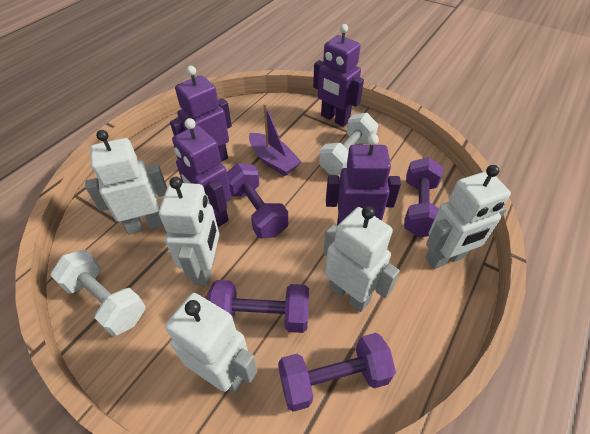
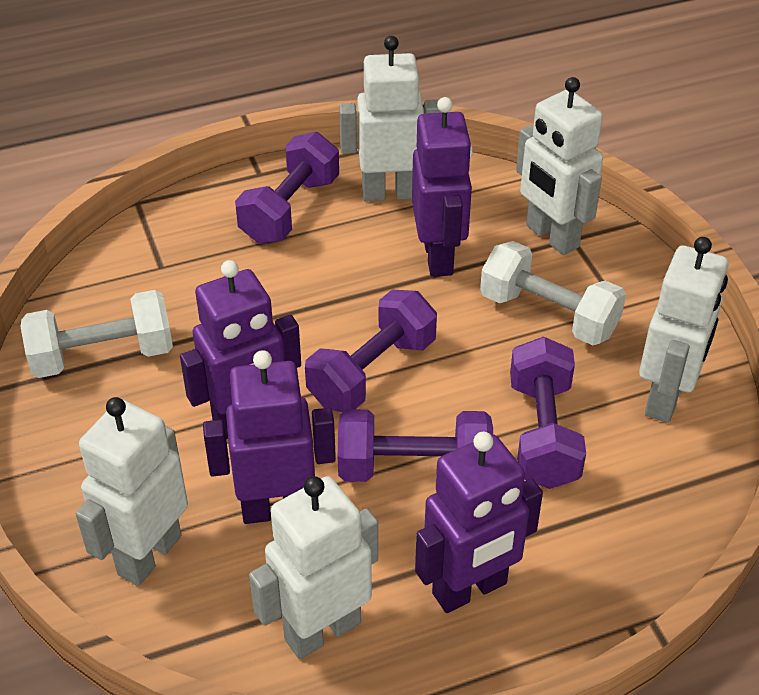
purple boat: 1 -> 0

